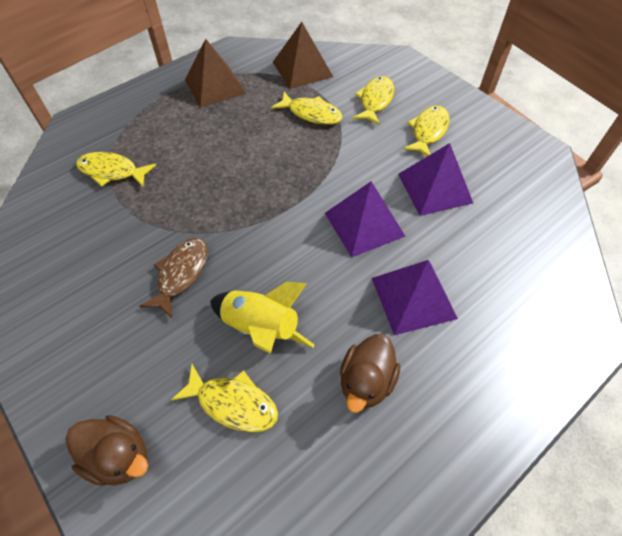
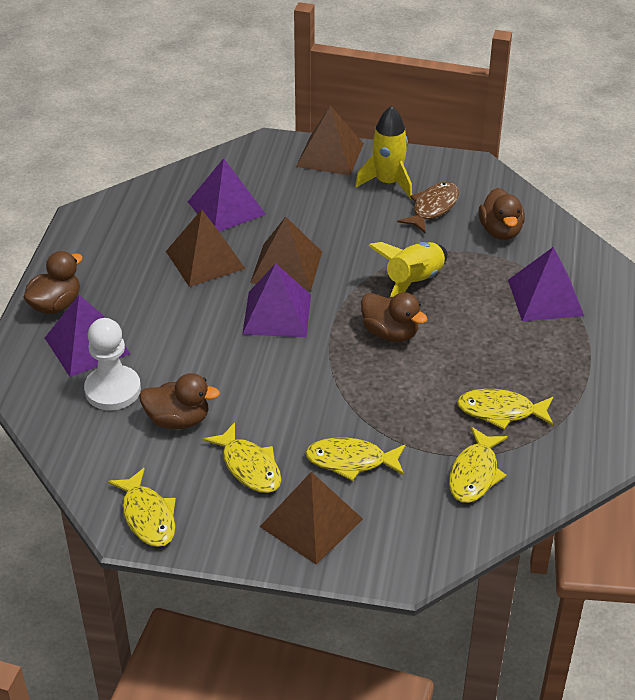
brown duck: 2 -> 4
brown pyramid: 2 -> 4
purple pyramid: 3 -> 4
white pawn: 0 -> 1
yellow rocket: 1 -> 2

